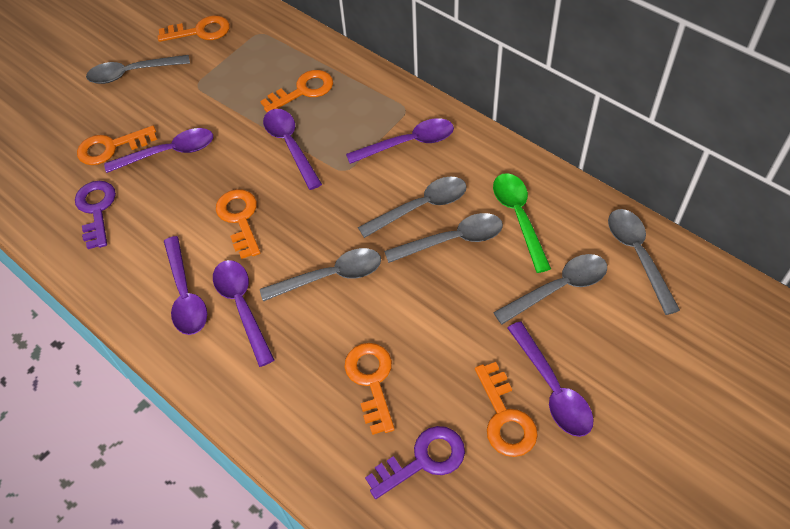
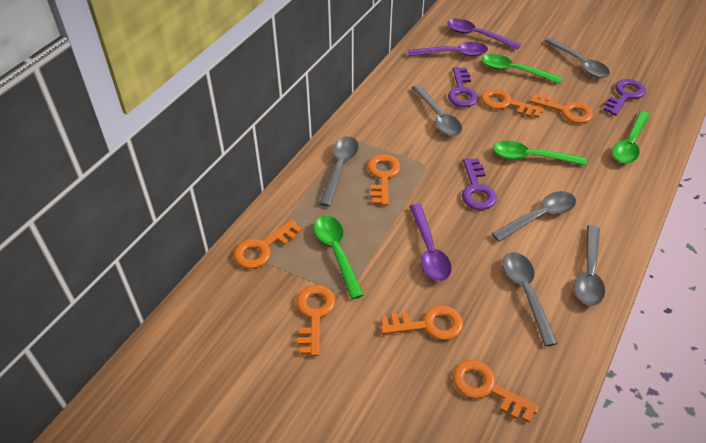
green spoon: 1 -> 4
orange key: 6 -> 7
purple key: 2 -> 3
purple spoon: 6 -> 3

